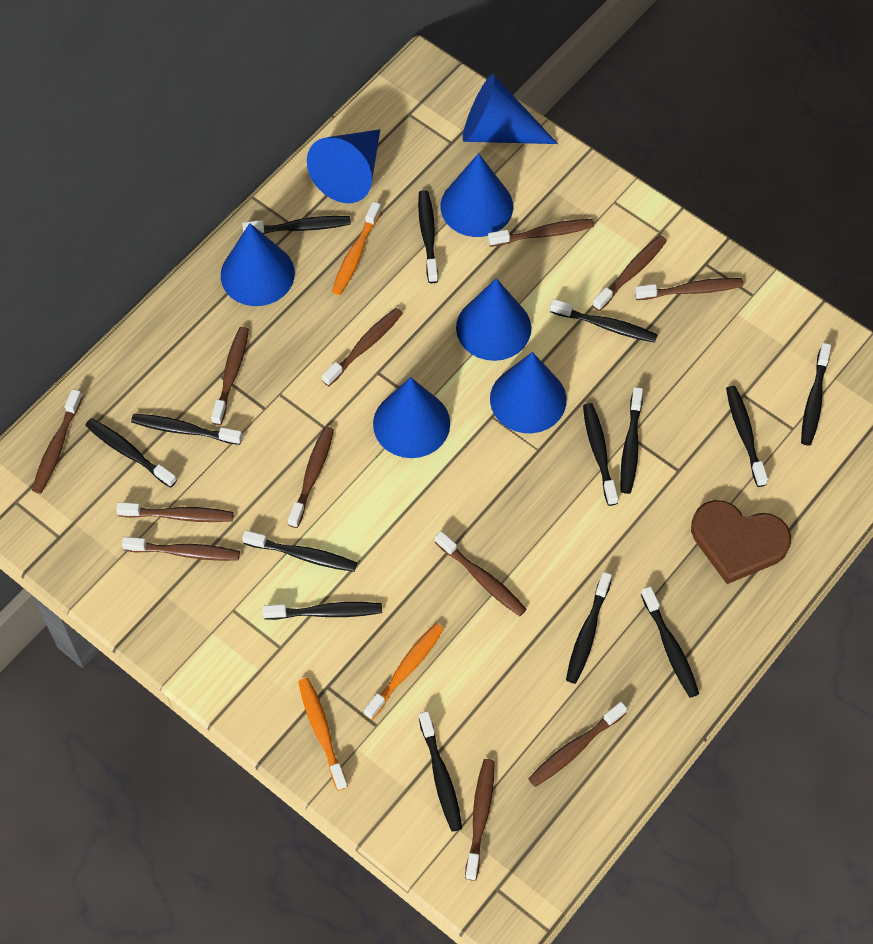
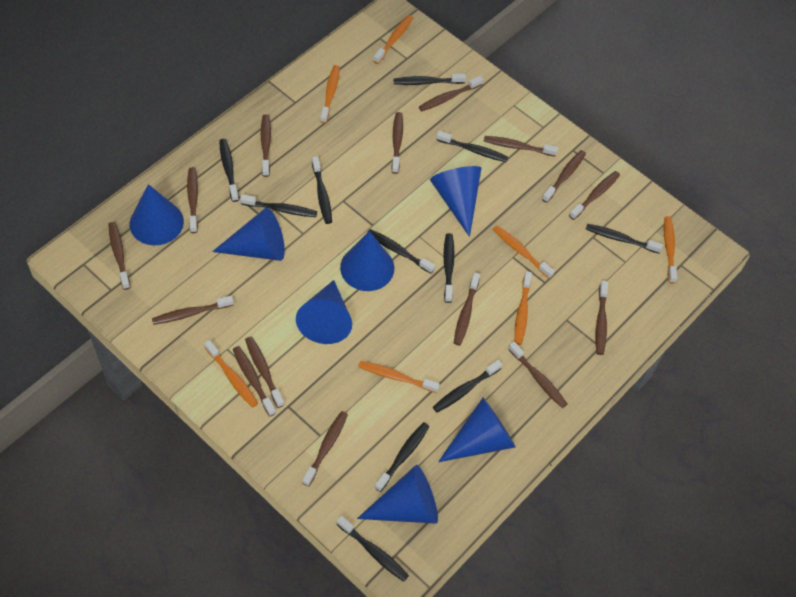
black toothbrush: 14 -> 11
brown heart: 1 -> 0
brown toothbrush: 12 -> 15
orange toothbrush: 3 -> 7

